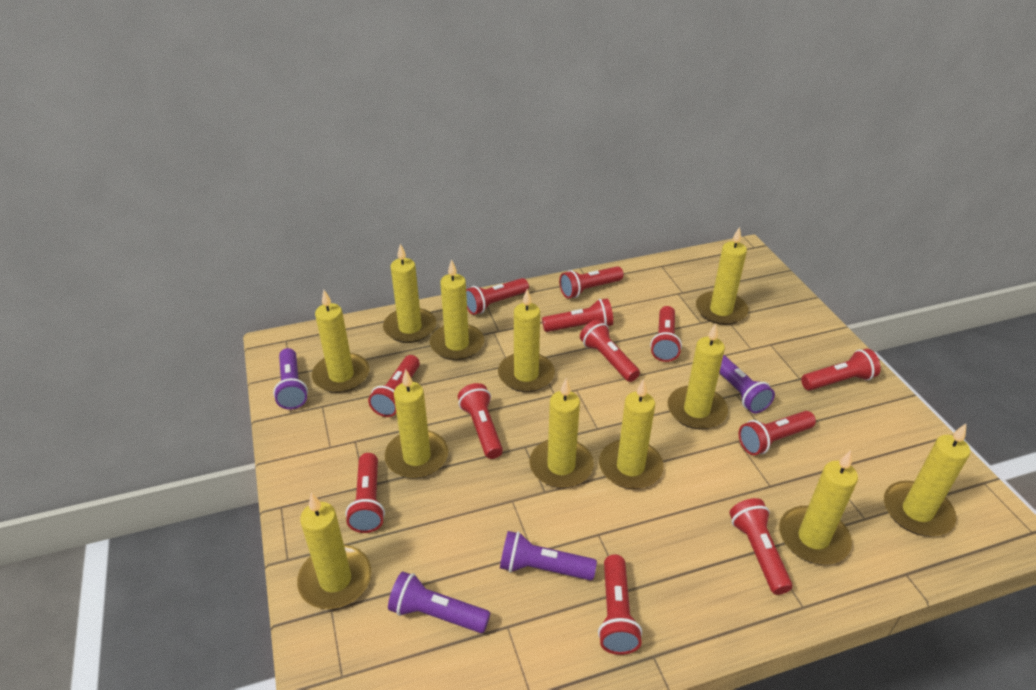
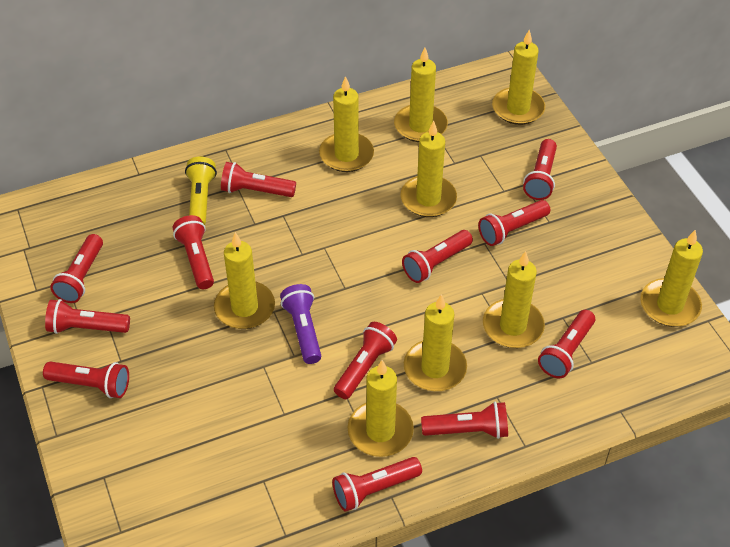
purple flashlight: 4 -> 1
yellow candle: 12 -> 9
yellow flashlight: 0 -> 1

